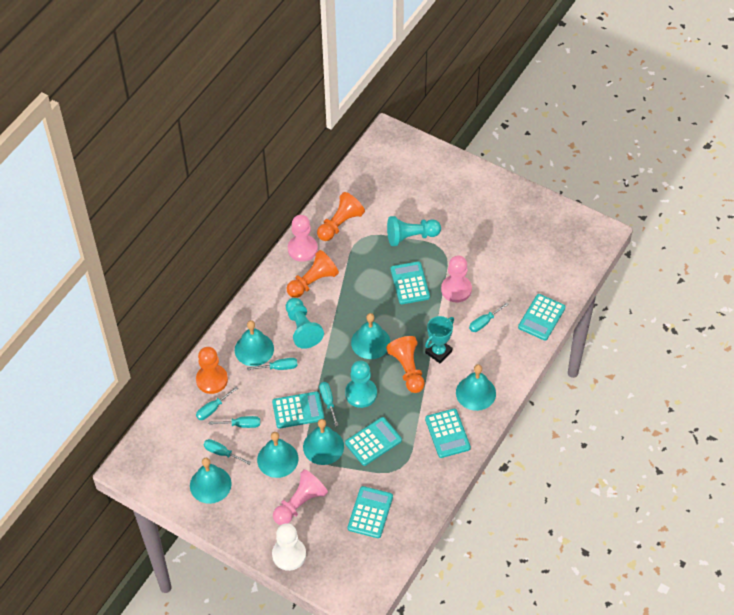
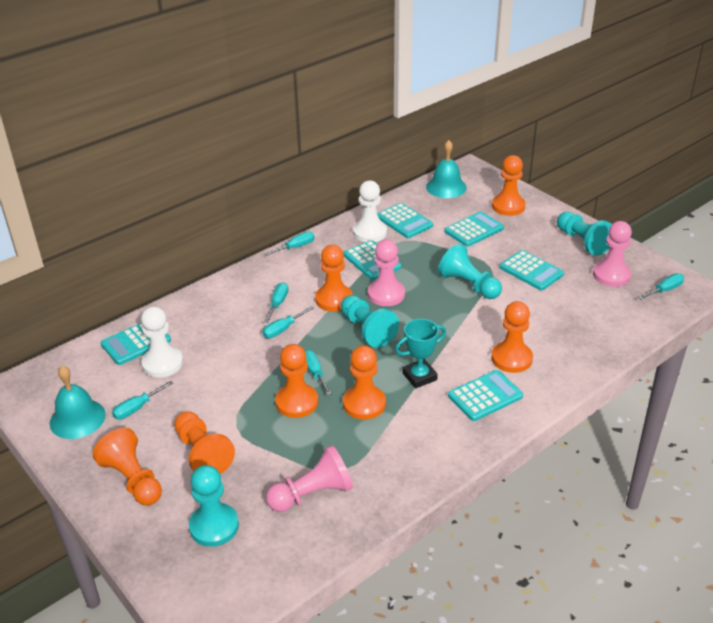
orange pawn: 4 -> 7
turquoise bell: 6 -> 2
turquoise pawn: 3 -> 4
white pawn: 1 -> 2

